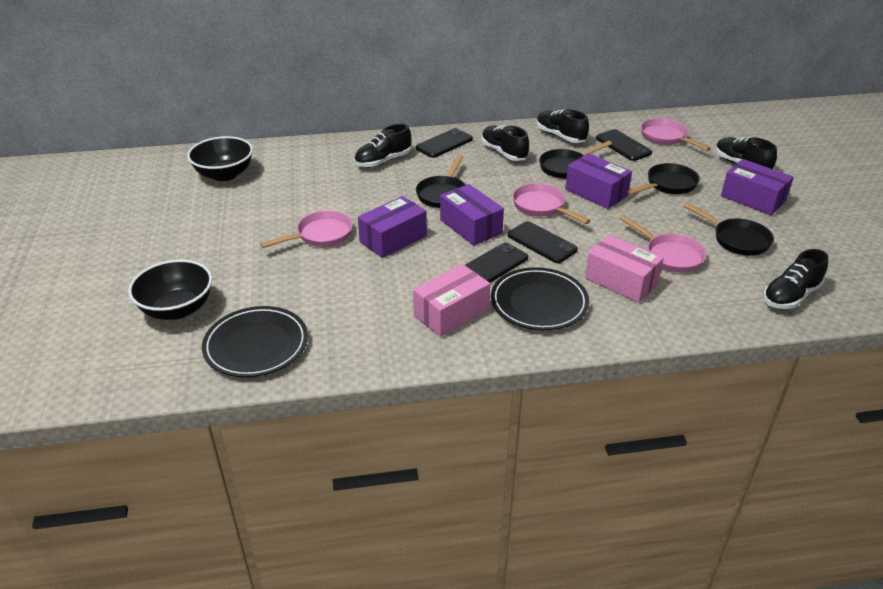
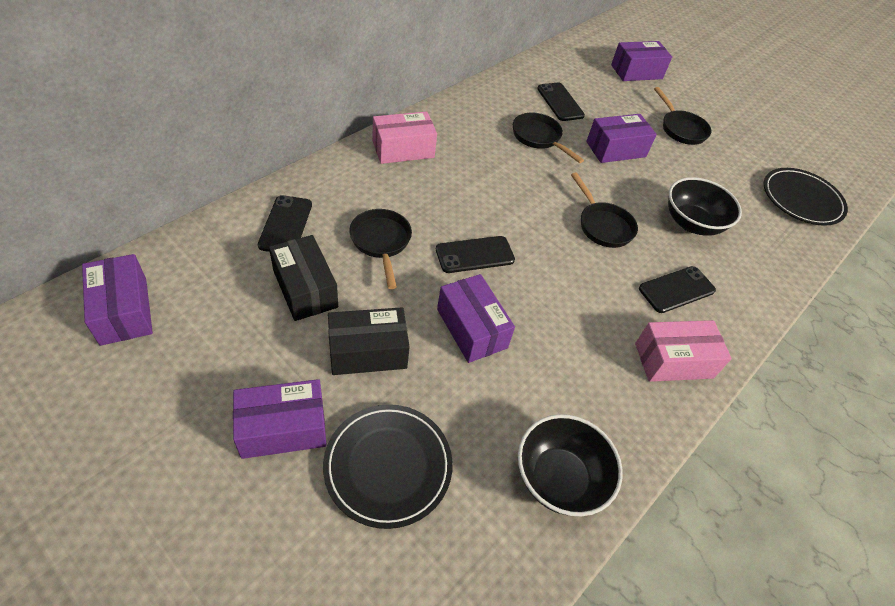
black box: 0 -> 2
black shoe: 5 -> 0
pink pan: 4 -> 0
purple box: 4 -> 5

